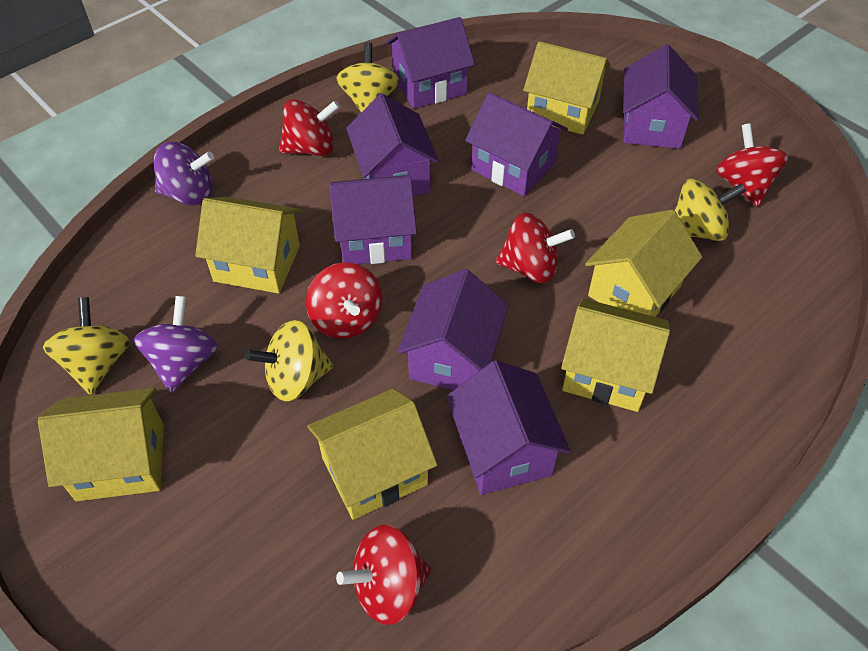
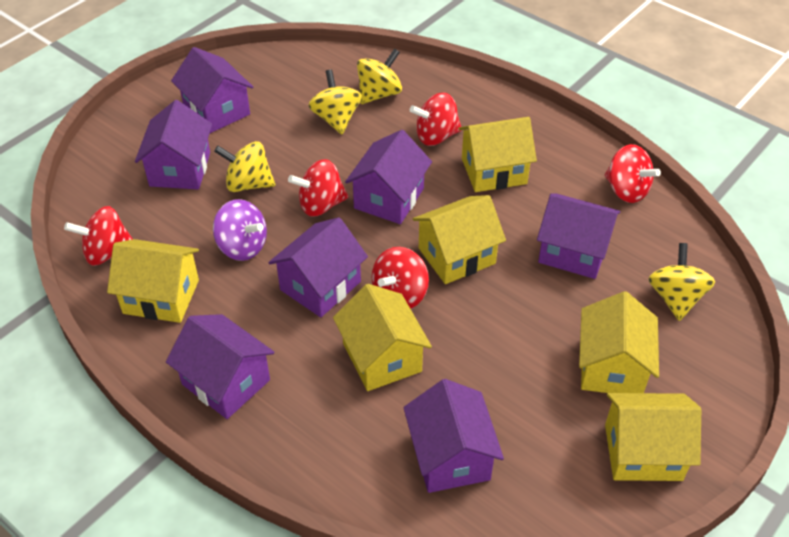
purple spinning top: 2 -> 1

